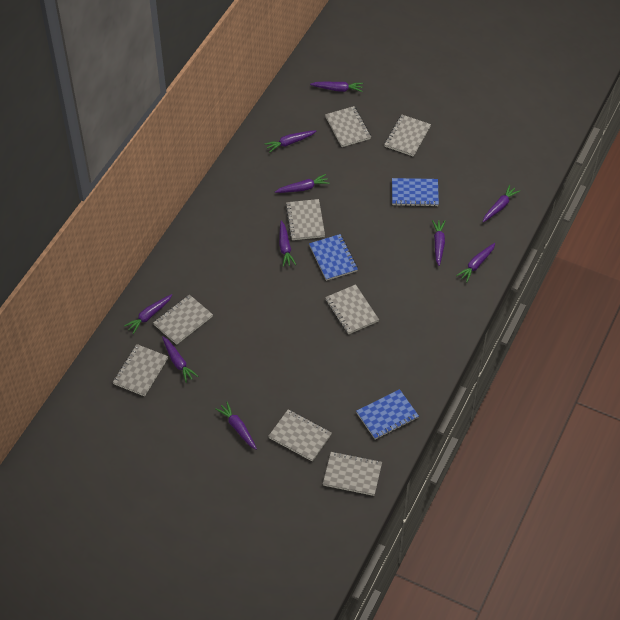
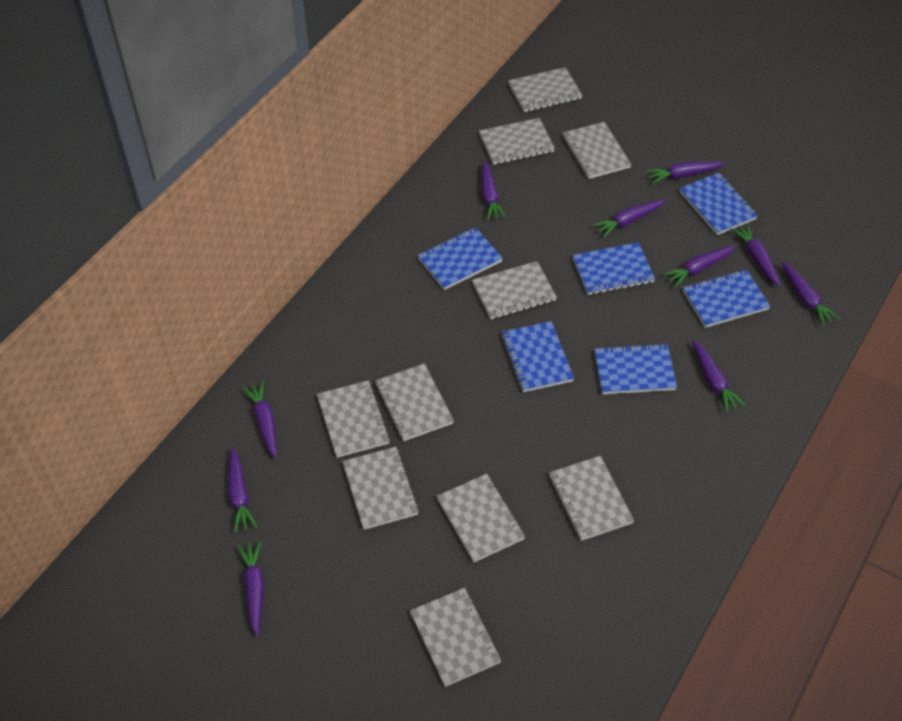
blue notebook: 3 -> 6
grey notebook: 8 -> 10

